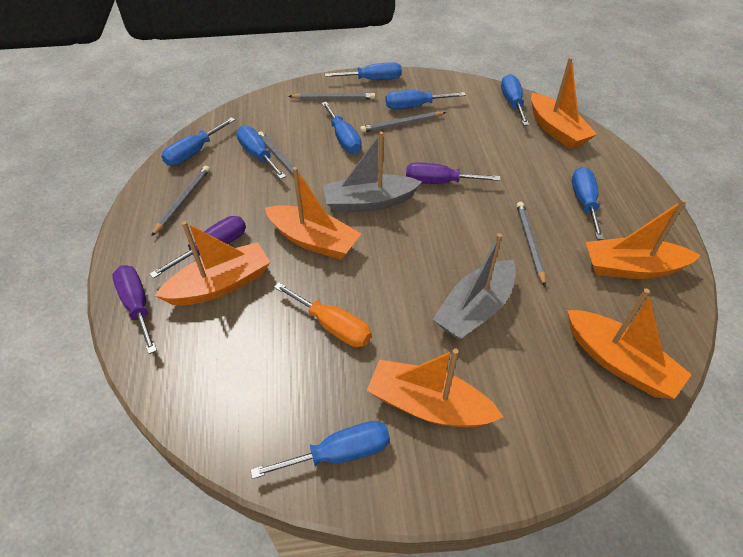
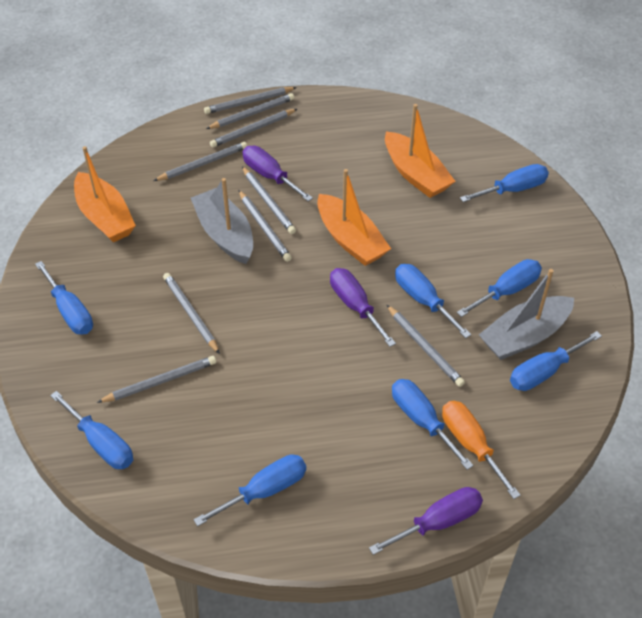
grey pencil: 5 -> 9
orange boat: 6 -> 3

